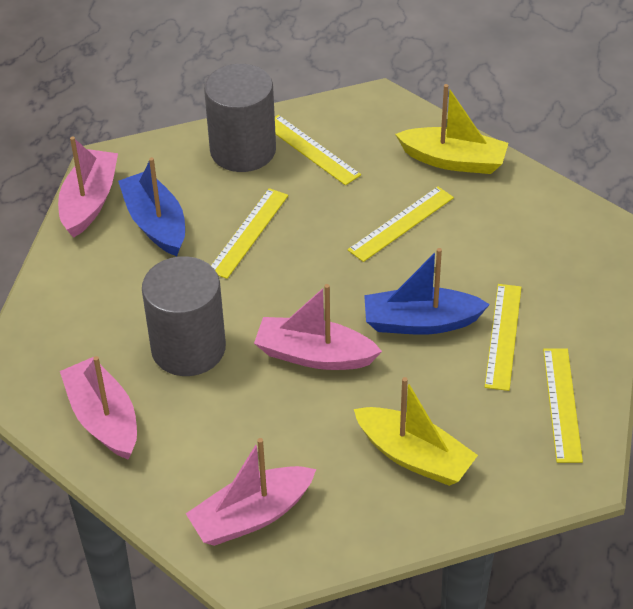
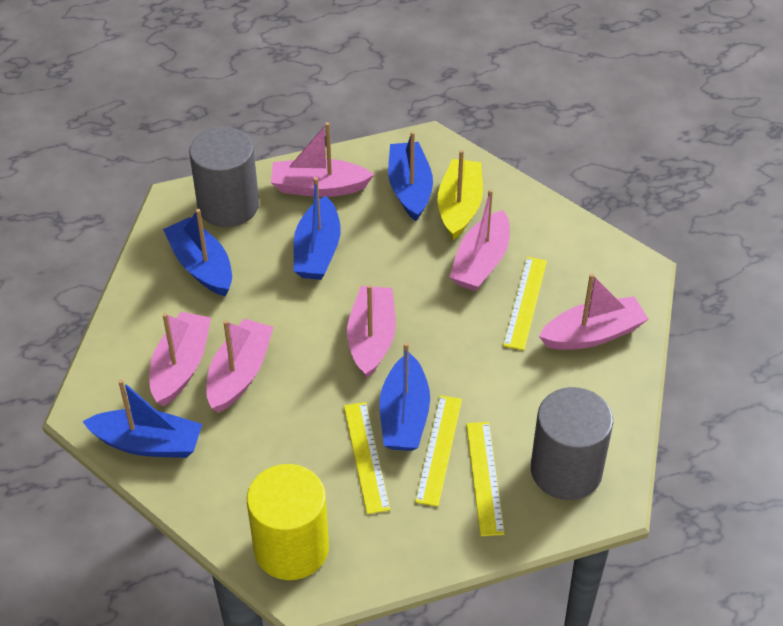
blue boat: 2 -> 5
pink boat: 4 -> 6
yellow boat: 2 -> 1
yellow cylinder: 0 -> 1
yellow ruler: 5 -> 4

